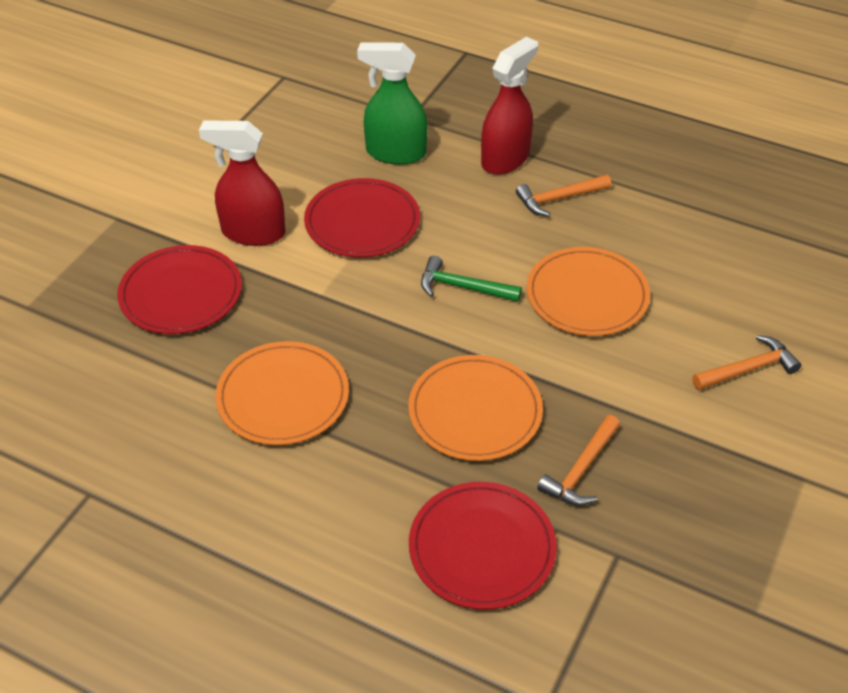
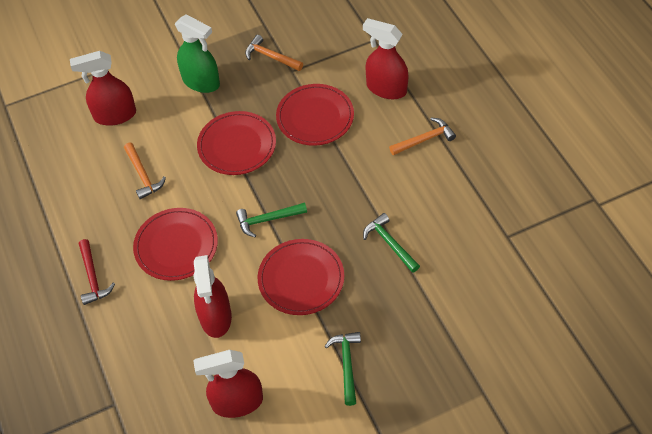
green hammer: 1 -> 3
orange plate: 3 -> 0
red hammer: 0 -> 1
red plate: 3 -> 4
red spray bottle: 2 -> 4

